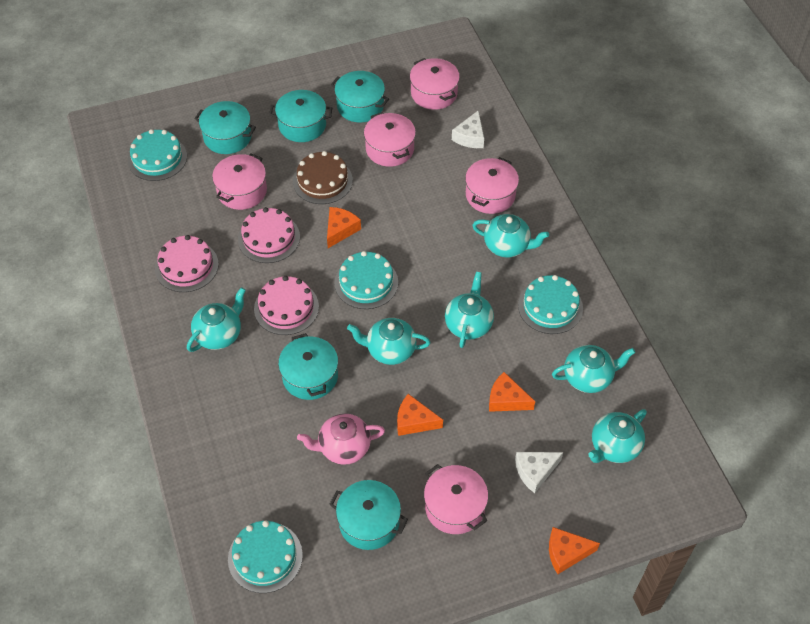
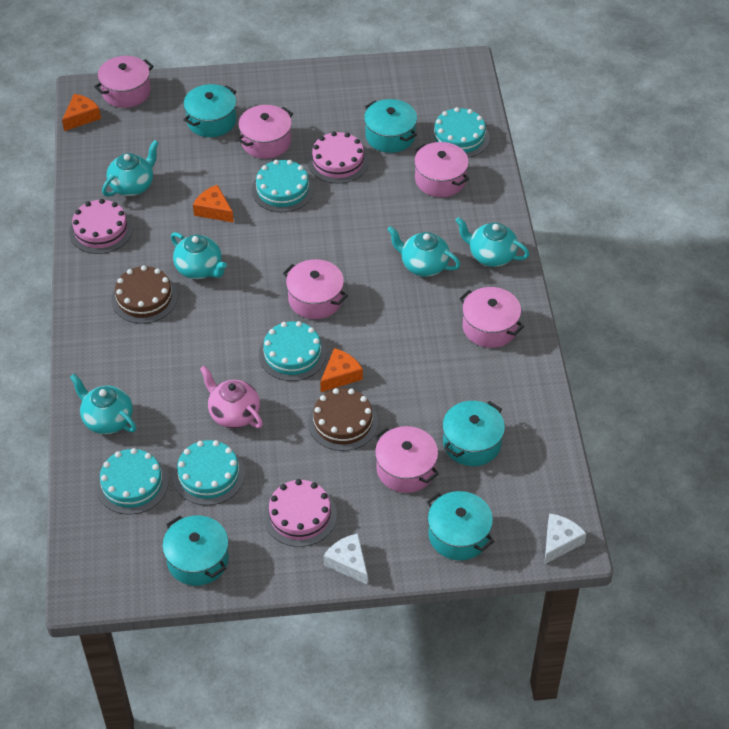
brown cake: 1 -> 2
orange cheese: 4 -> 3
pink pot: 5 -> 6
turquoise cake: 4 -> 5
turquoise teapot: 6 -> 5

